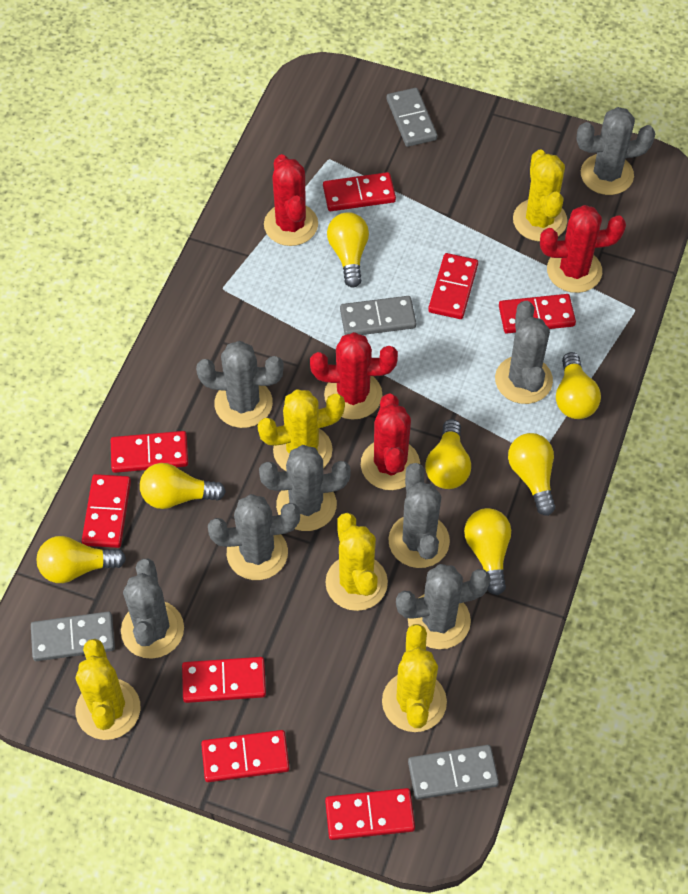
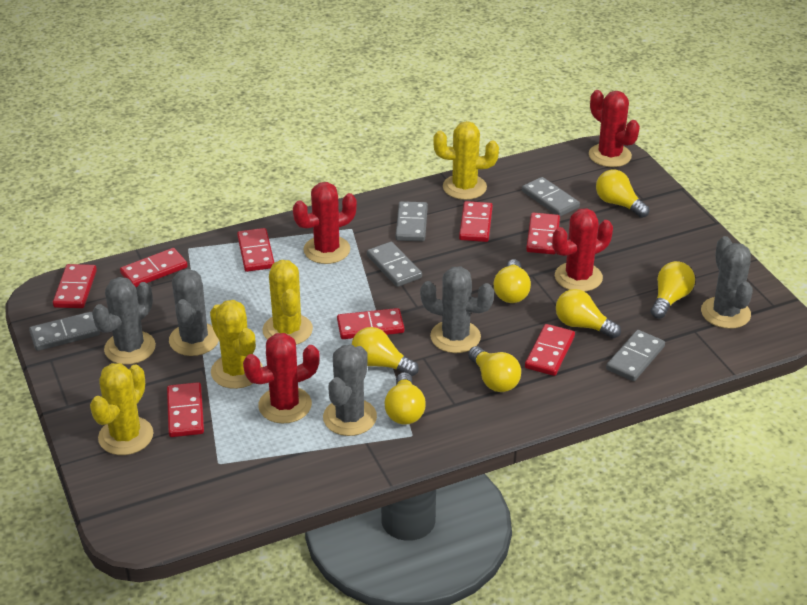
grey cactus: 8 -> 5
grey domino: 4 -> 5
yellow cactus: 5 -> 4

